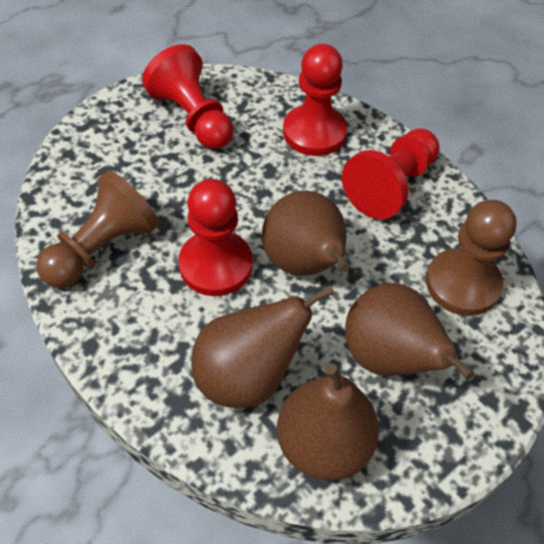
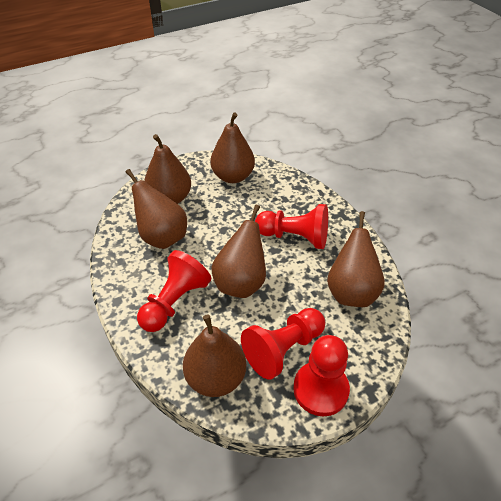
brown pawn: 2 -> 0
brown pear: 4 -> 6

